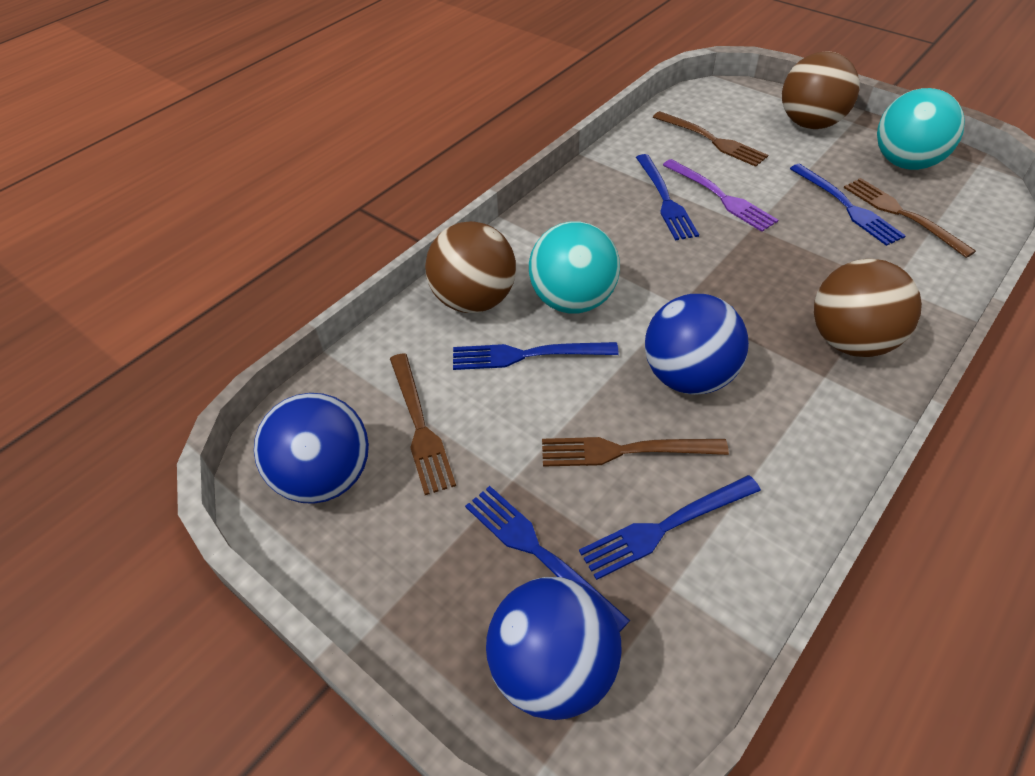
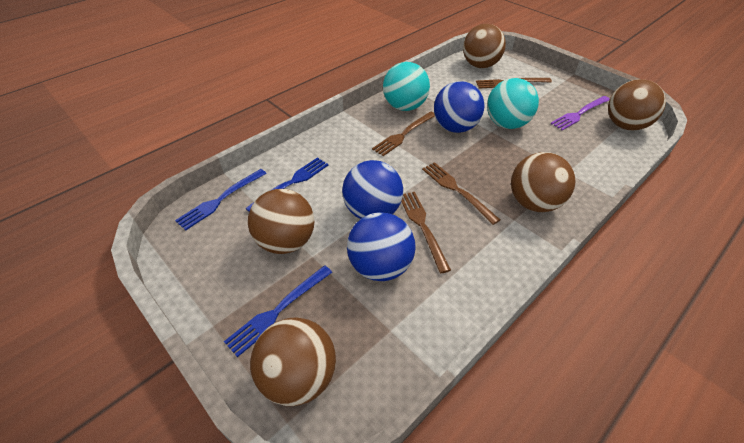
blue fork: 5 -> 3
brown ball: 3 -> 5

